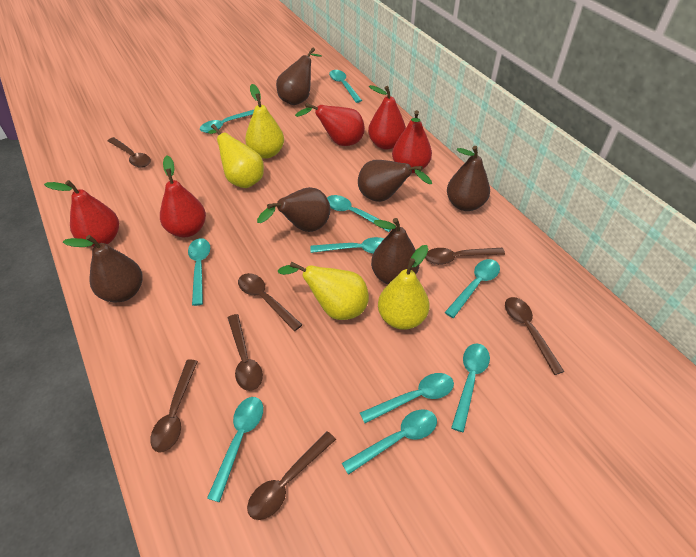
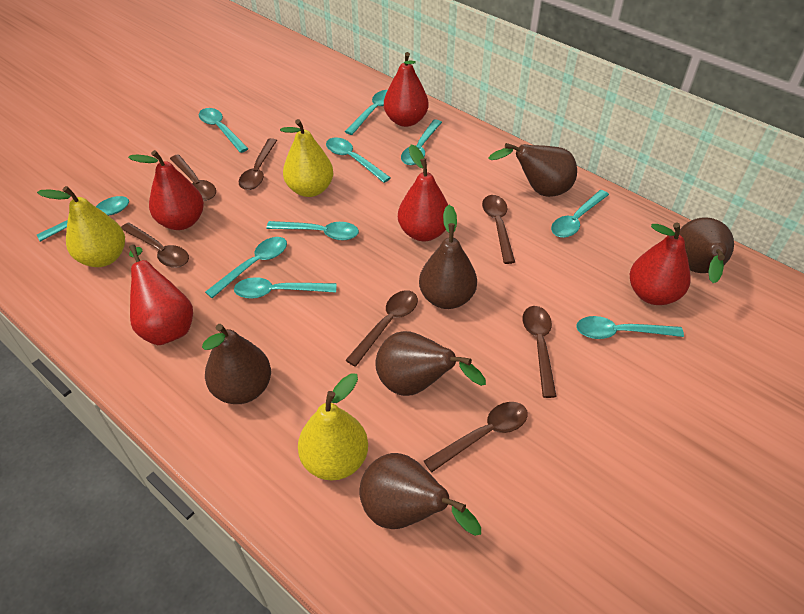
yellow pear: 4 -> 3

